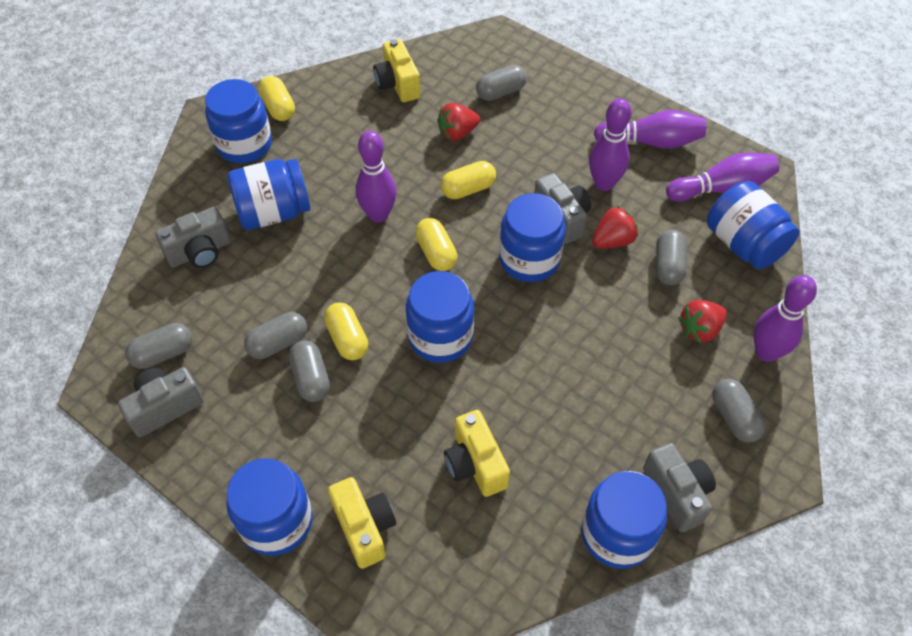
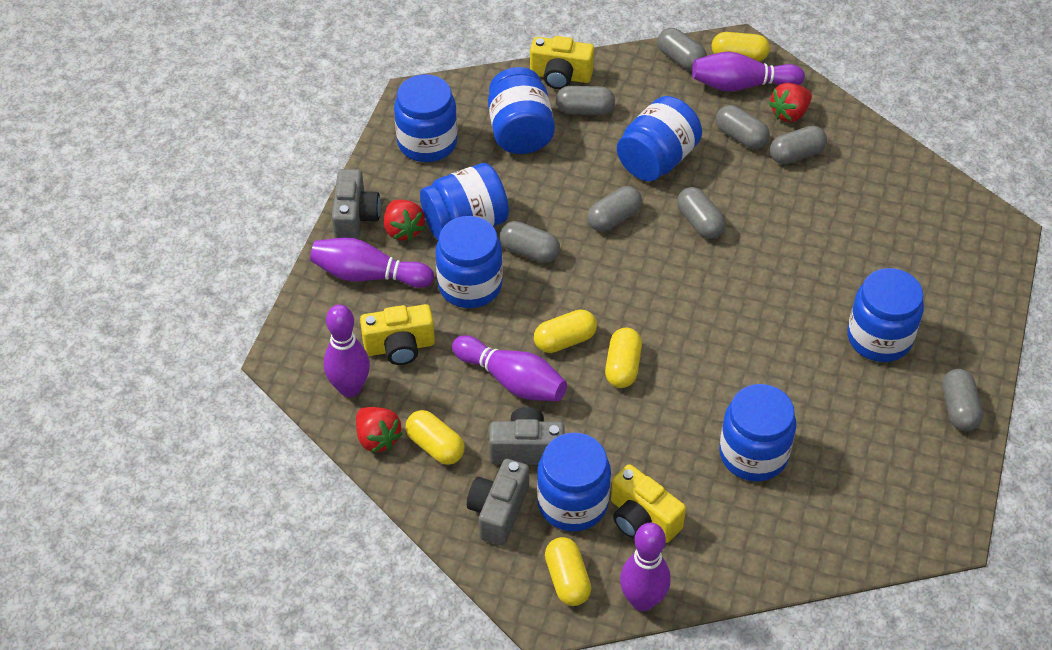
blue jar: 7 -> 8
grey camera: 4 -> 3
grey capsule: 6 -> 8
yellow capsule: 4 -> 5

